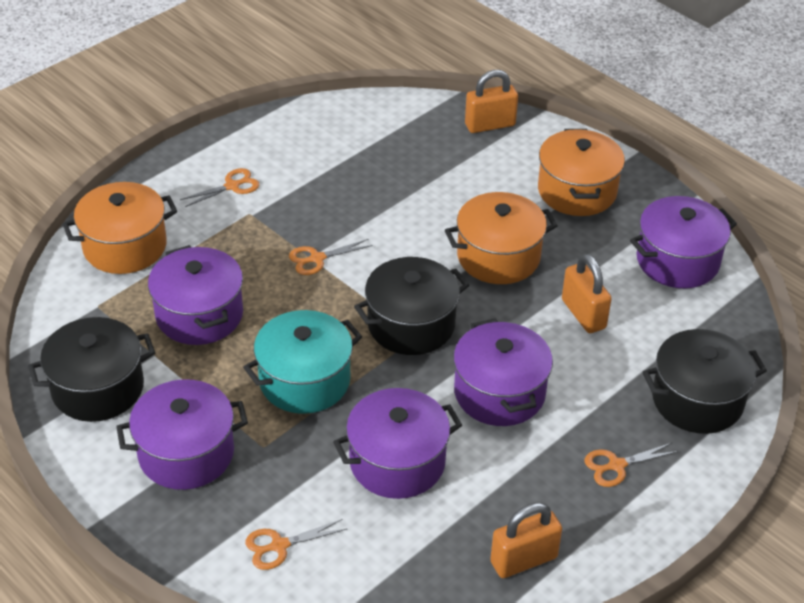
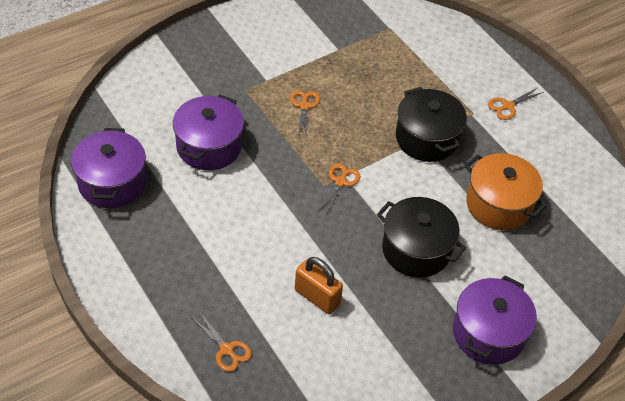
black pot: 3 -> 2
orange padlock: 3 -> 1
orange pot: 3 -> 1
purple pot: 5 -> 3
turquoise pot: 1 -> 0

